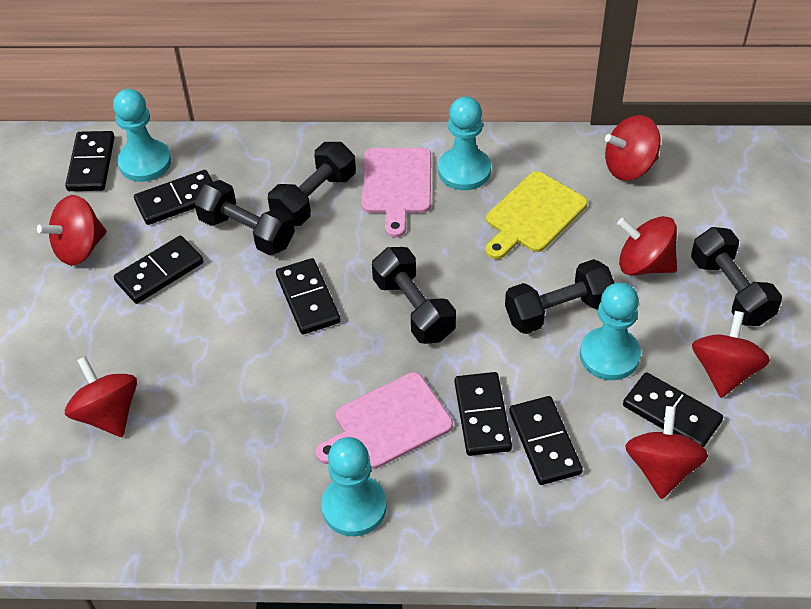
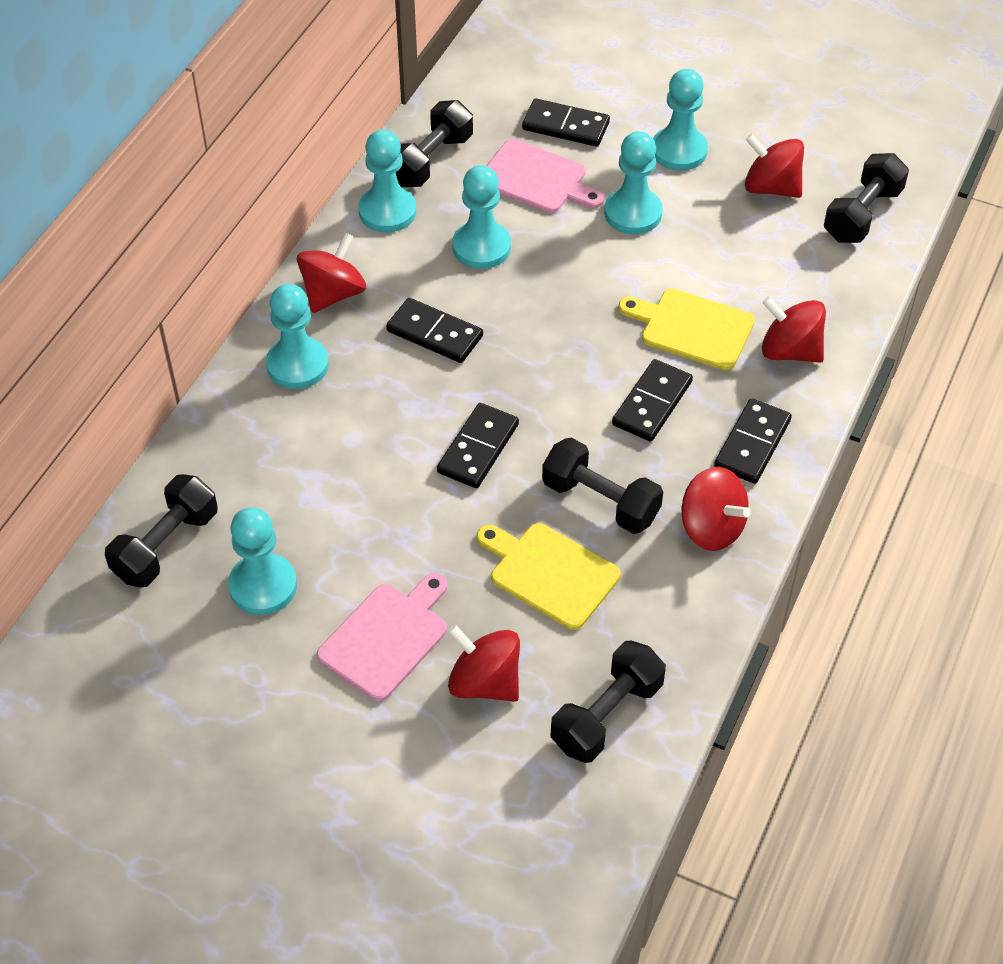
black domino: 7 -> 5
red spinning top: 6 -> 5
turquoise pawn: 4 -> 6
yellow cutting board: 1 -> 2

